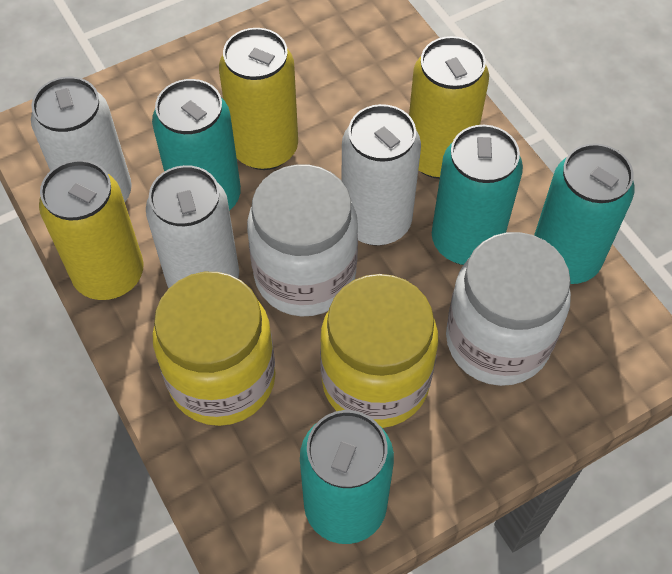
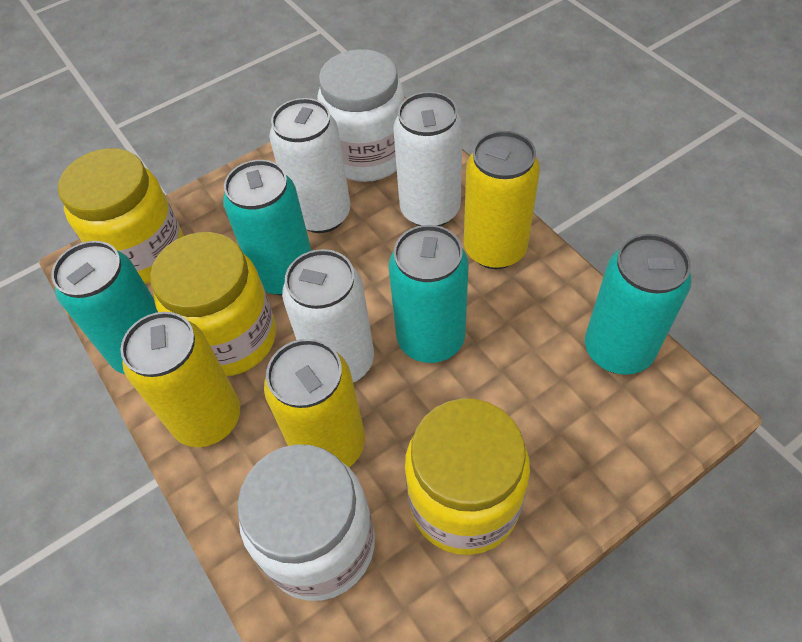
yellow jar: 2 -> 3

